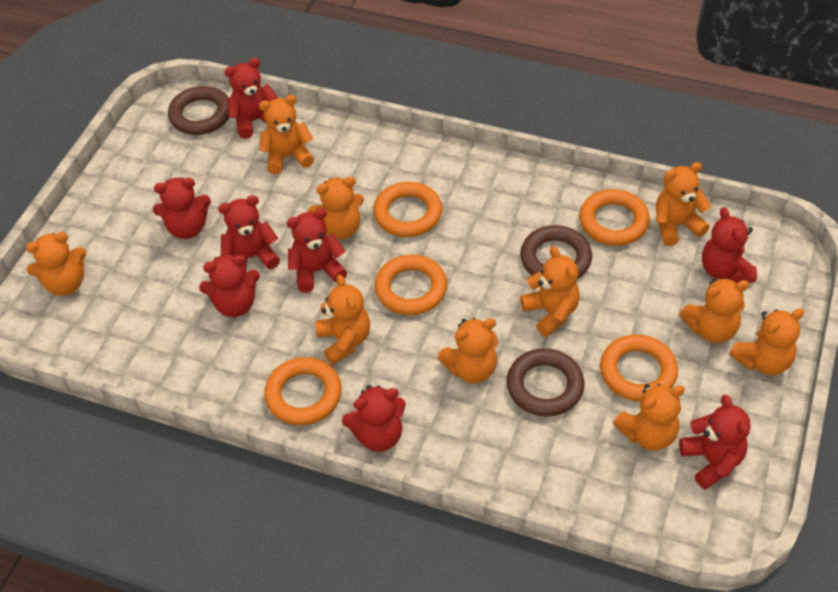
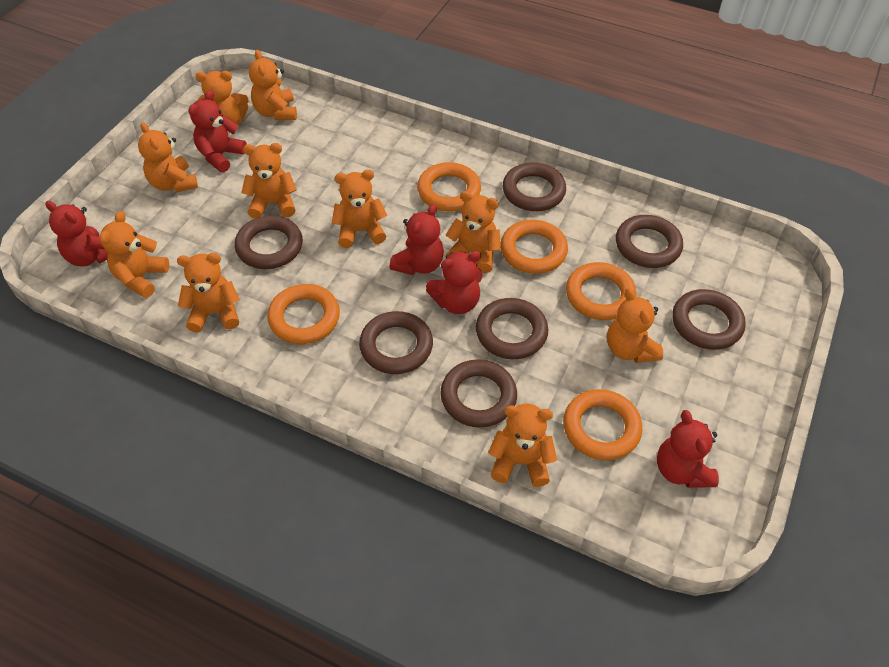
brown ring: 3 -> 7
red teddy bear: 8 -> 5

